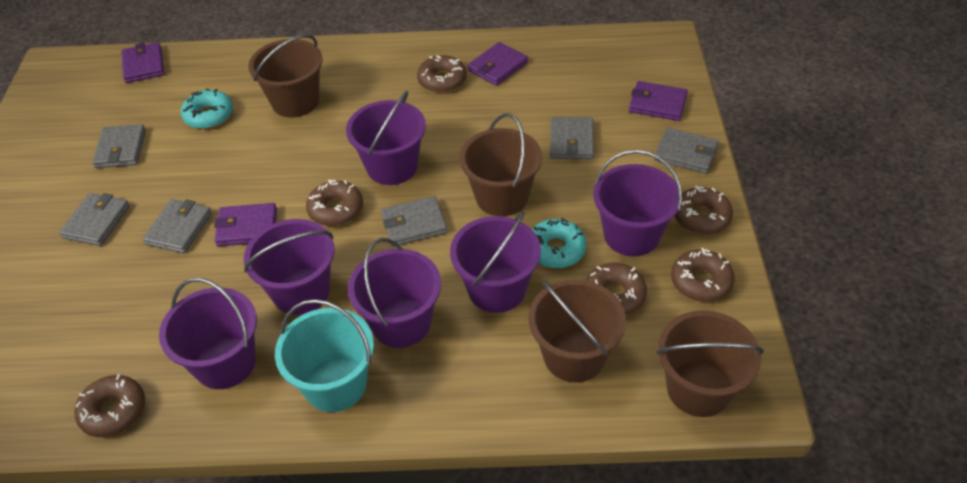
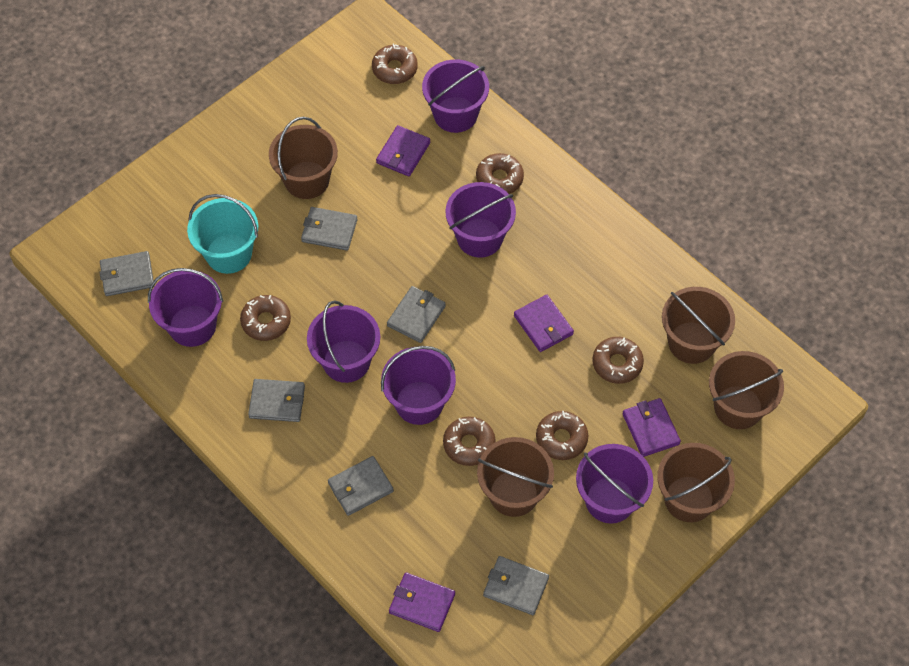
brown bucket: 4 -> 5
turquoise donut: 2 -> 0

